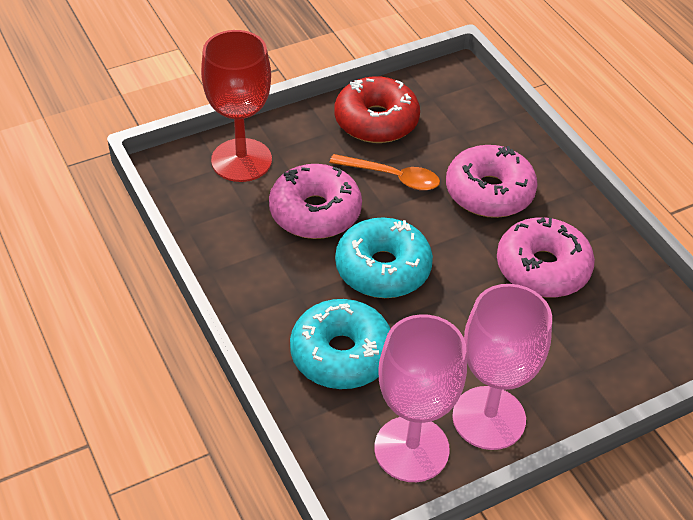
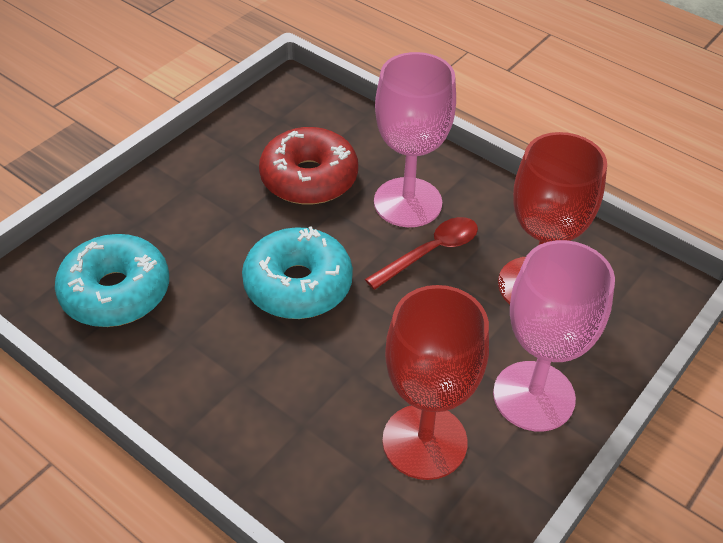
orange spoon: 1 -> 0
pink donut: 3 -> 0
red goblet: 1 -> 2
red spoon: 0 -> 1

